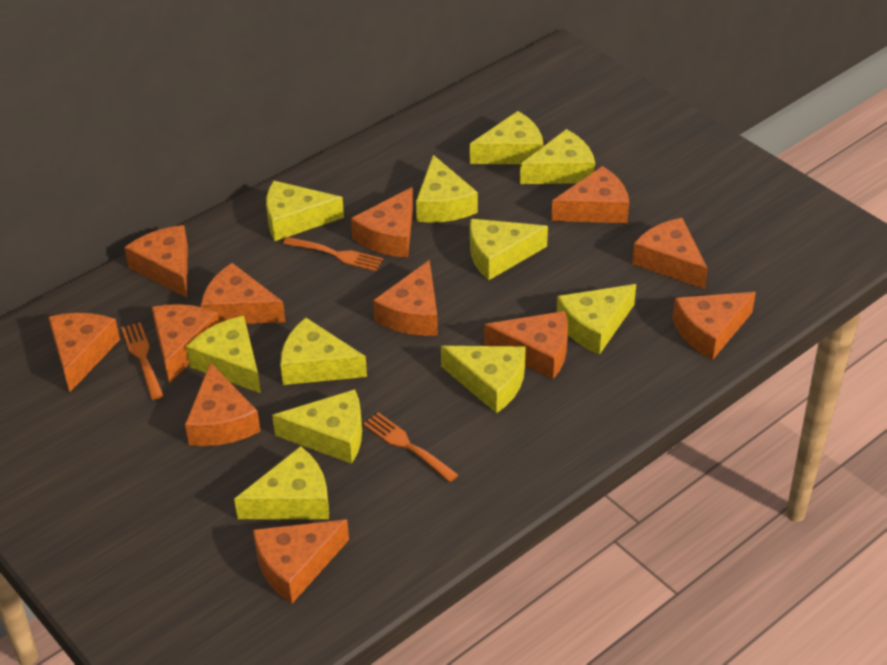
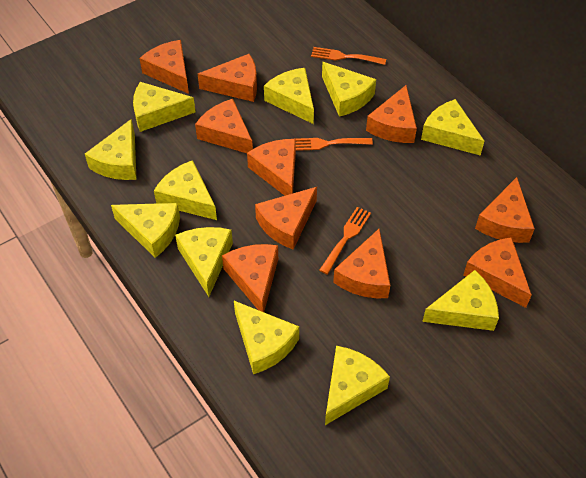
orange cheese: 12 -> 10

